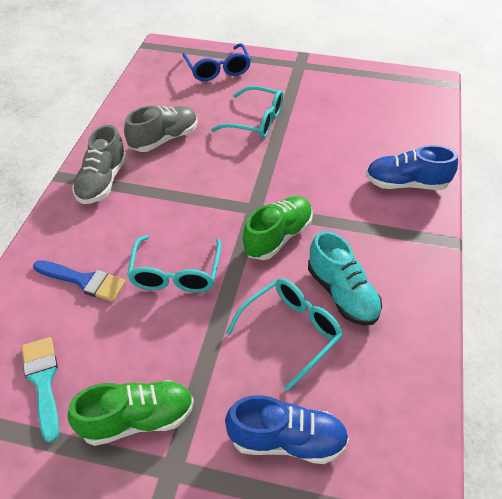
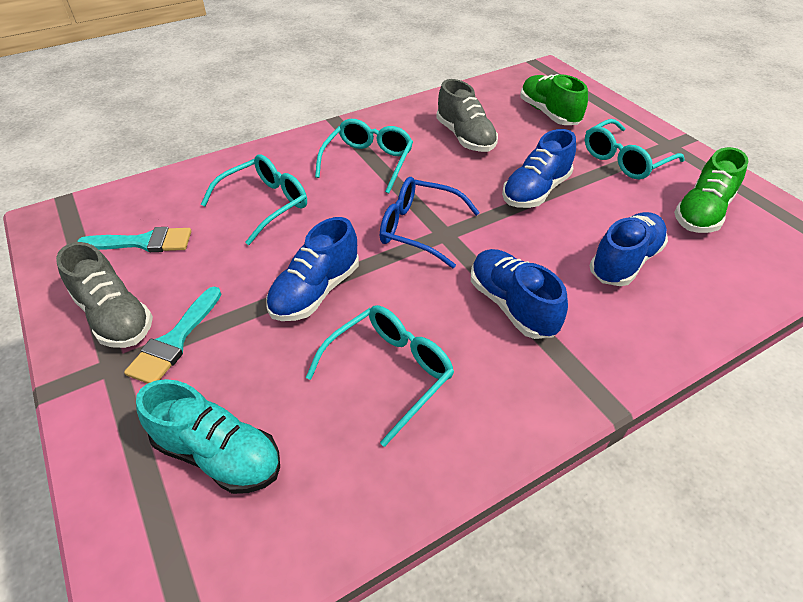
blue brush: 1 -> 0
blue shoe: 2 -> 4
turquoise brush: 1 -> 2
turquoise glasses: 3 -> 4

